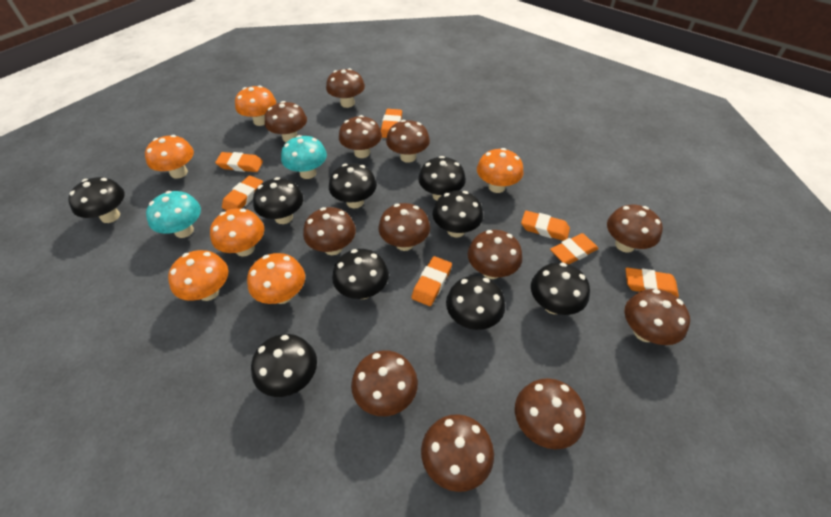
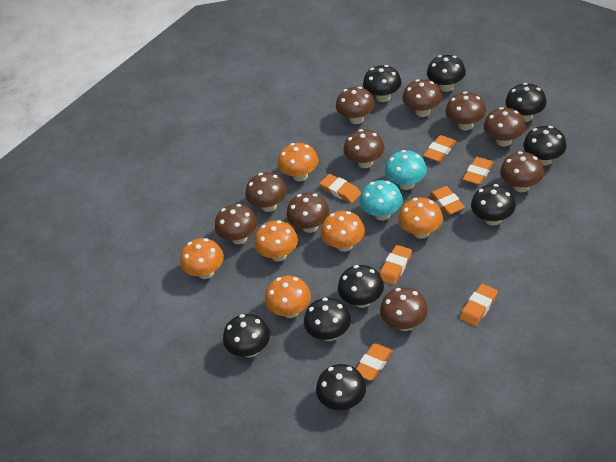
brown mushroom: 12 -> 10

